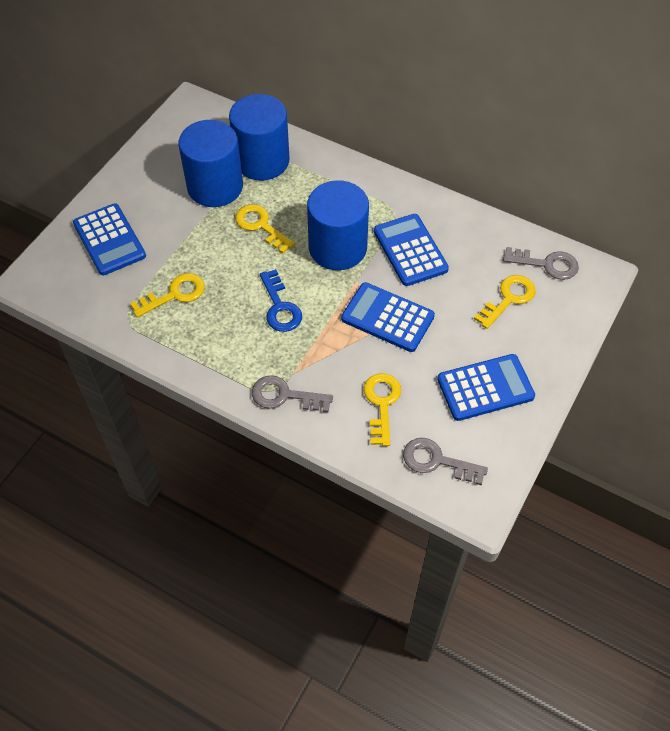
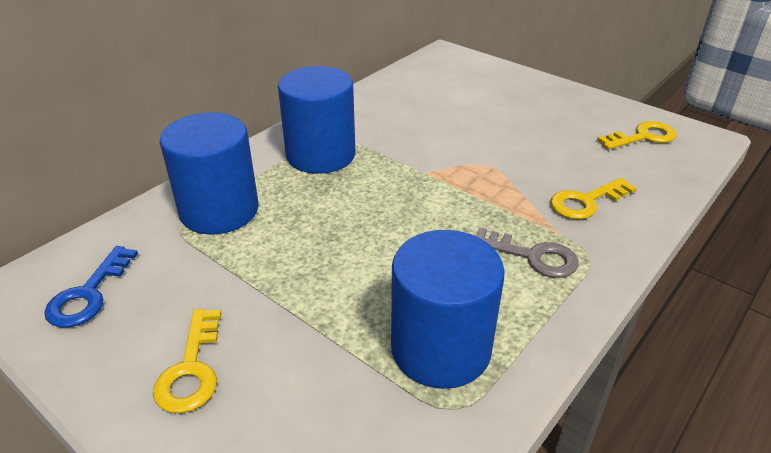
blue calculator: 4 -> 0
grey key: 3 -> 1
yellow key: 4 -> 3

